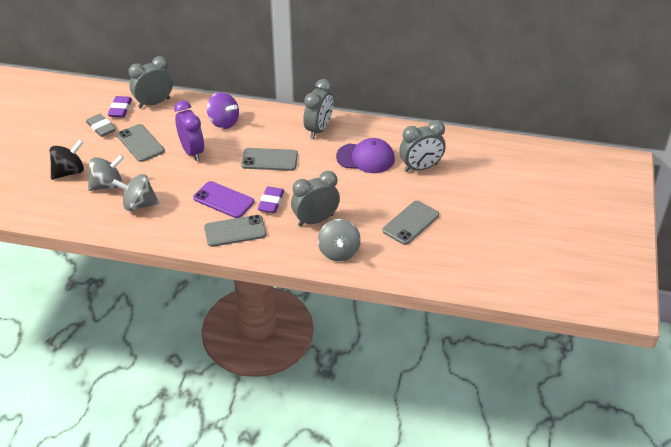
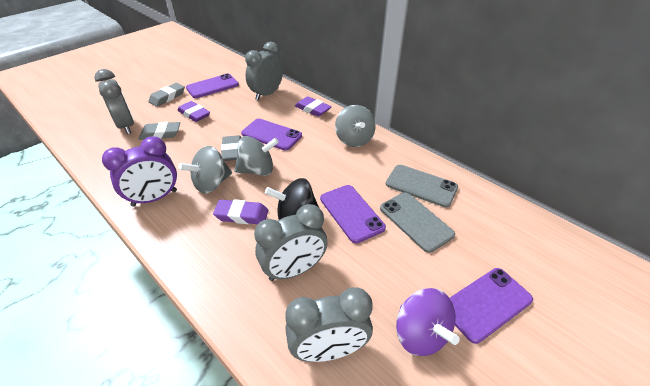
grey eraser: 1 -> 3
grey phone: 4 -> 2
purple cap: 1 -> 0
purple eraser: 2 -> 3
purple phone: 1 -> 4

